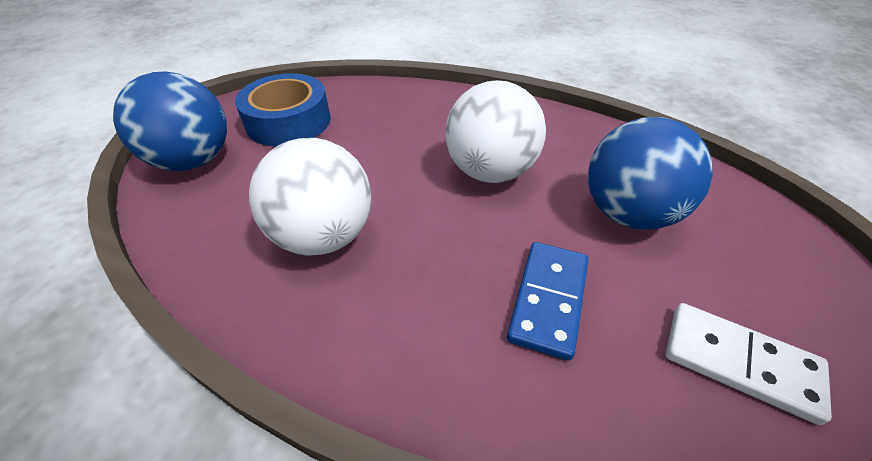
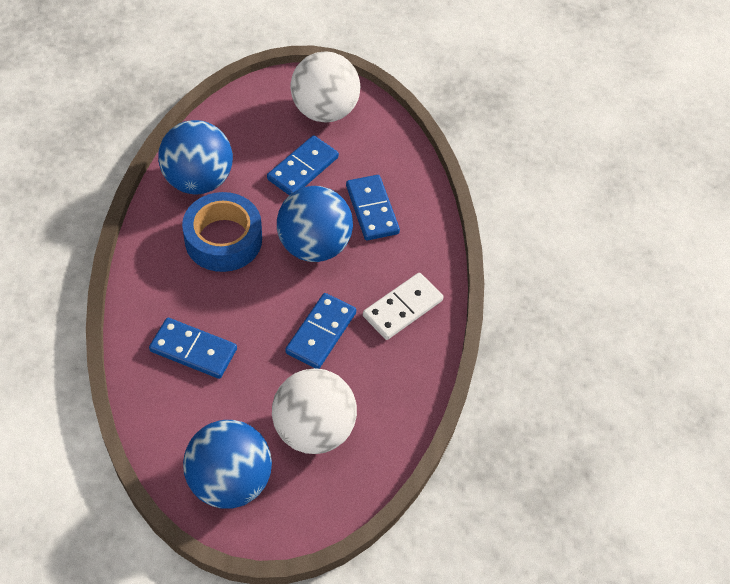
blue ball: 2 -> 3
blue domino: 1 -> 4

